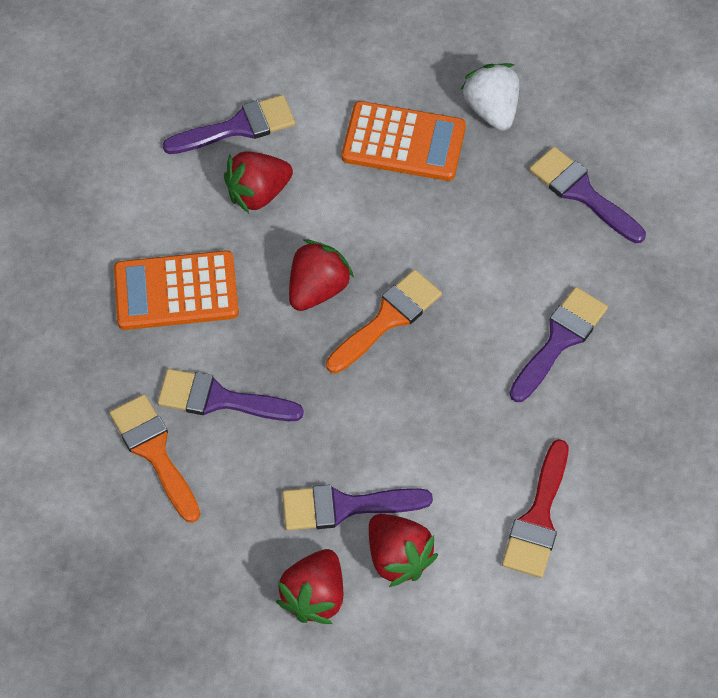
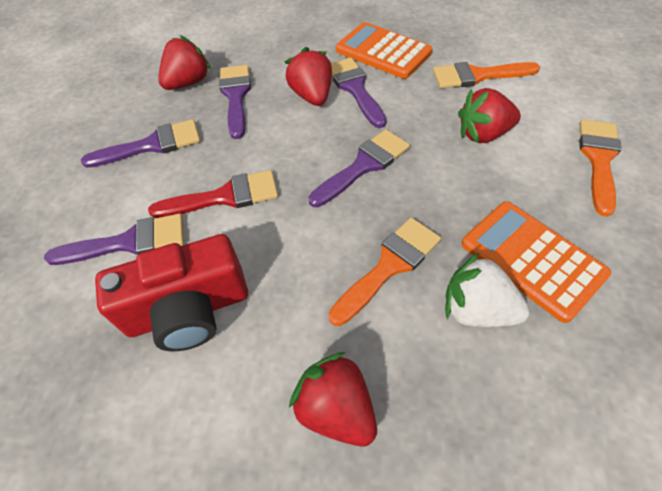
orange brush: 2 -> 3
red camera: 0 -> 1

